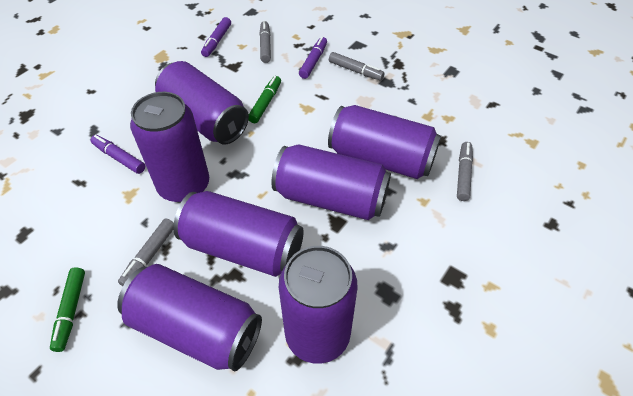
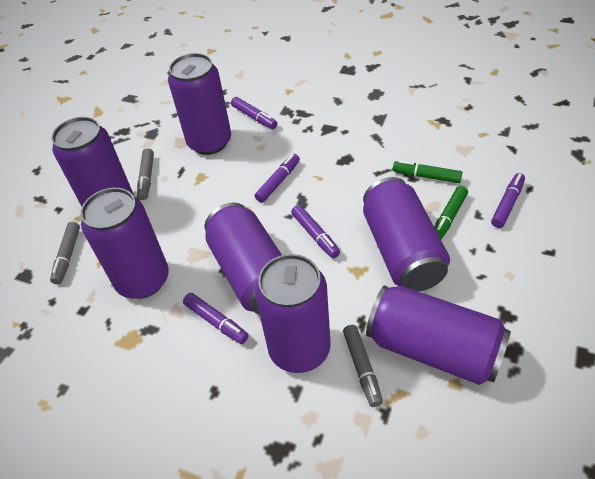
grey marker: 4 -> 3
purple marker: 3 -> 5

